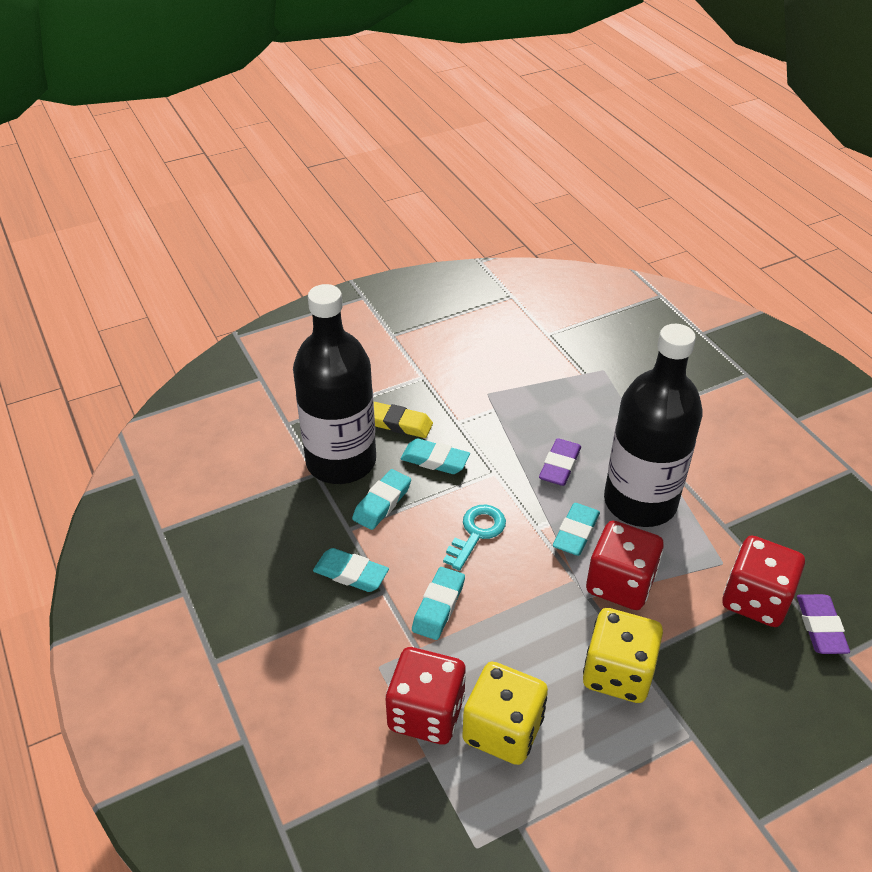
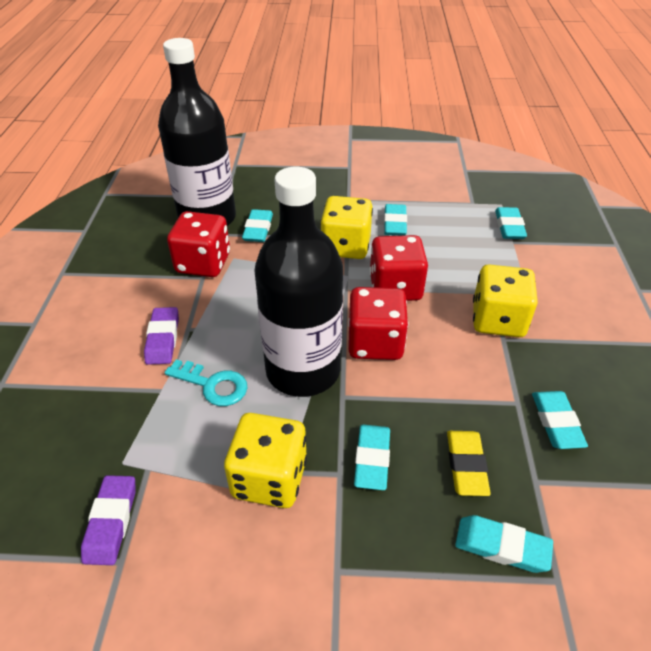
turquoise eraser: 5 -> 6
yellow dice: 2 -> 3

